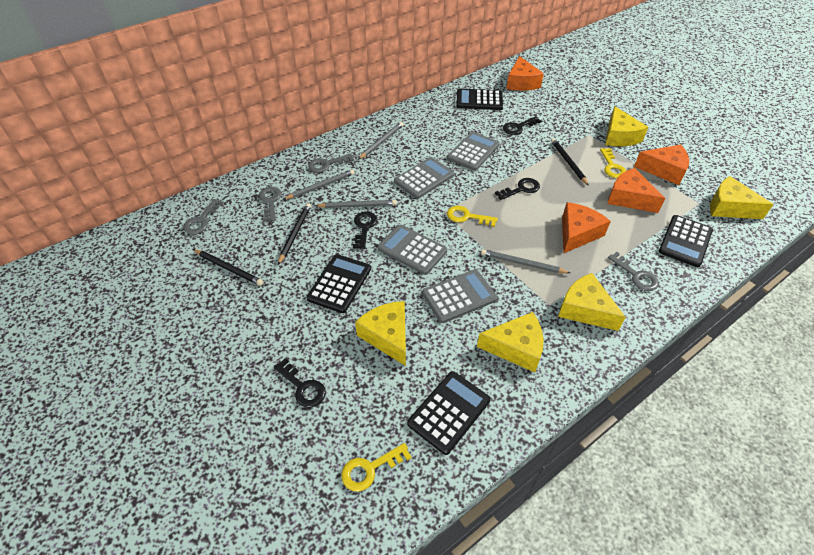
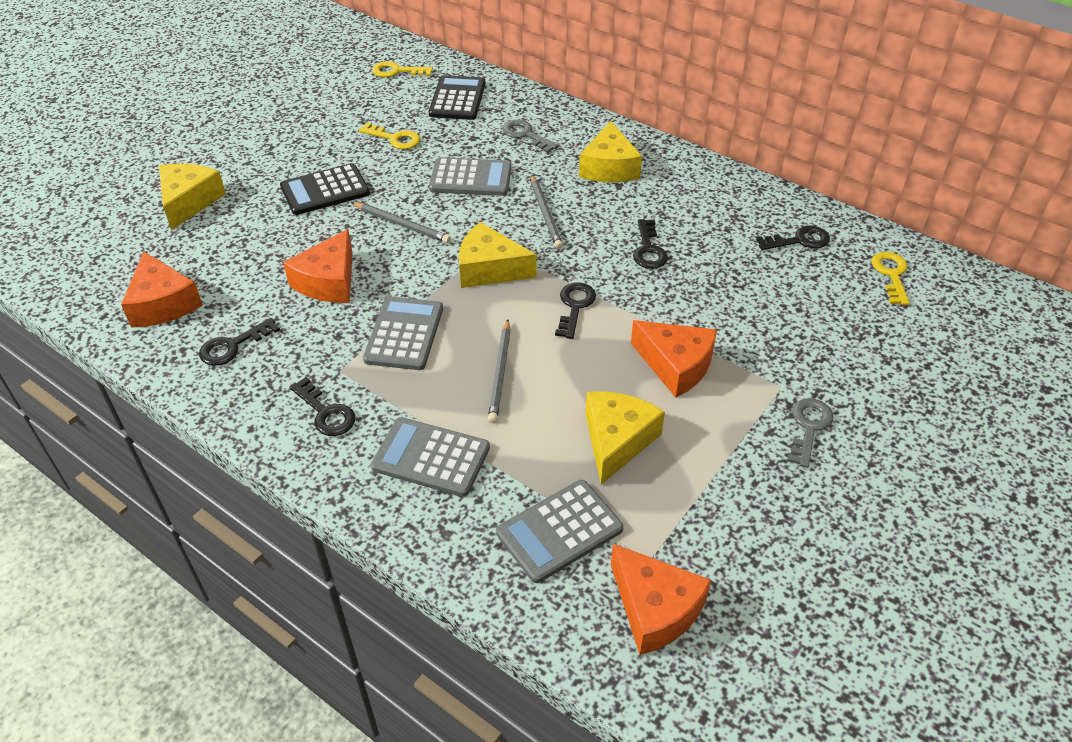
black calculator: 4 -> 2
black key: 4 -> 5
black pencil: 3 -> 0
grey key: 4 -> 2
grey pencil: 4 -> 3
yellow cheese: 5 -> 4

